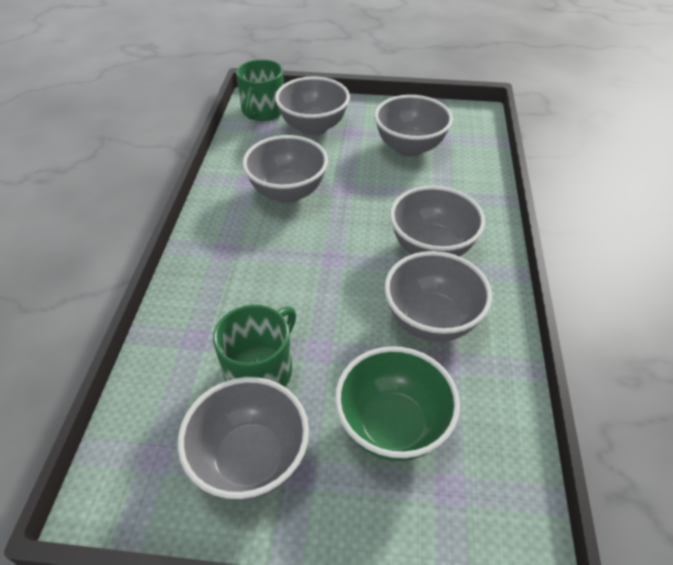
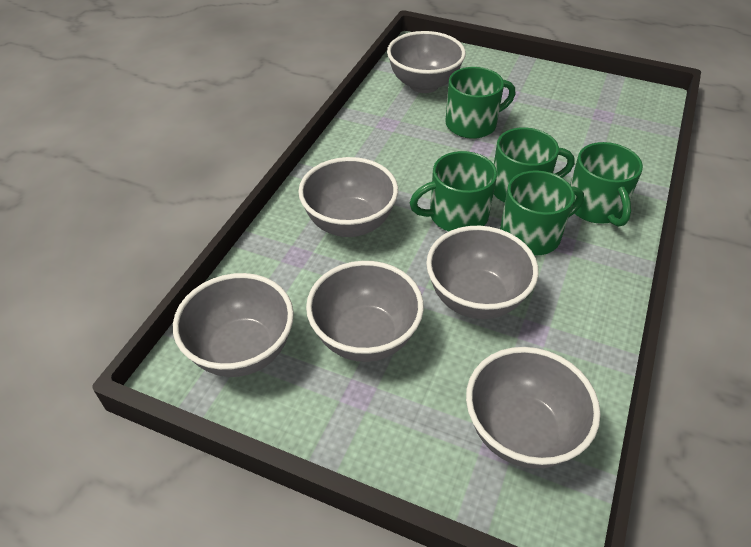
green bowl: 1 -> 0
green mug: 2 -> 5

